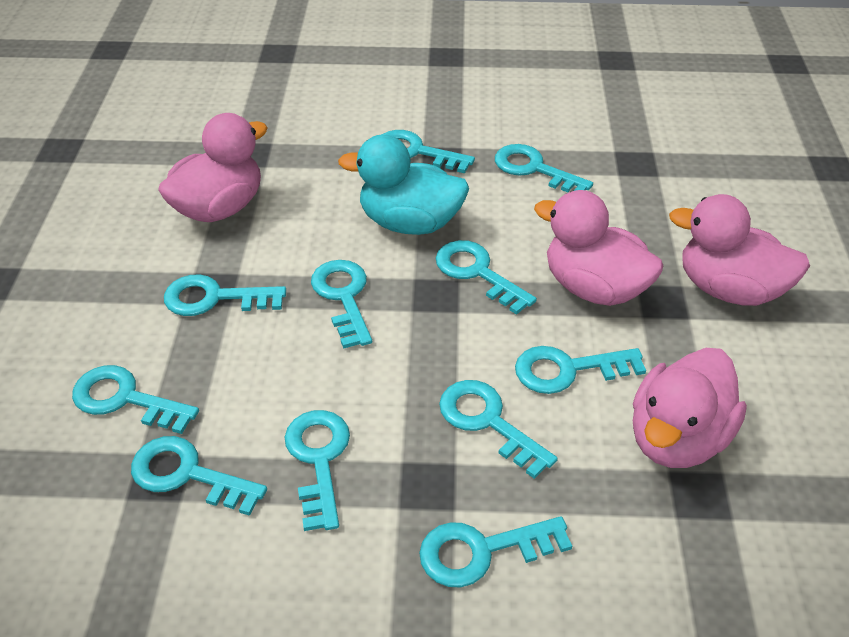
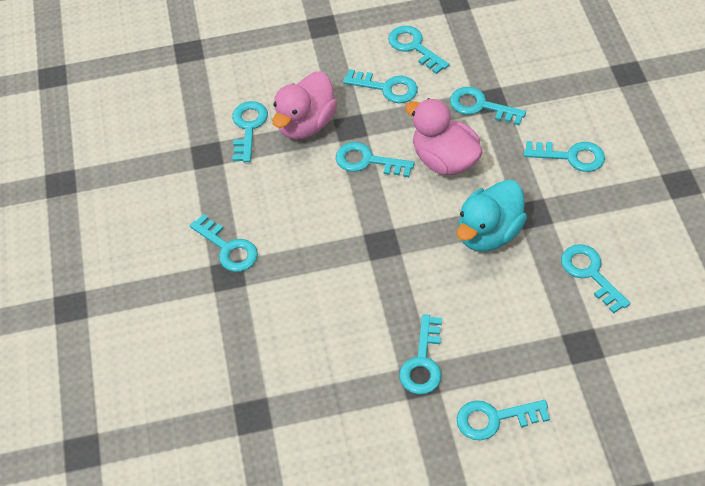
pink duck: 4 -> 2
turquoise key: 11 -> 10

